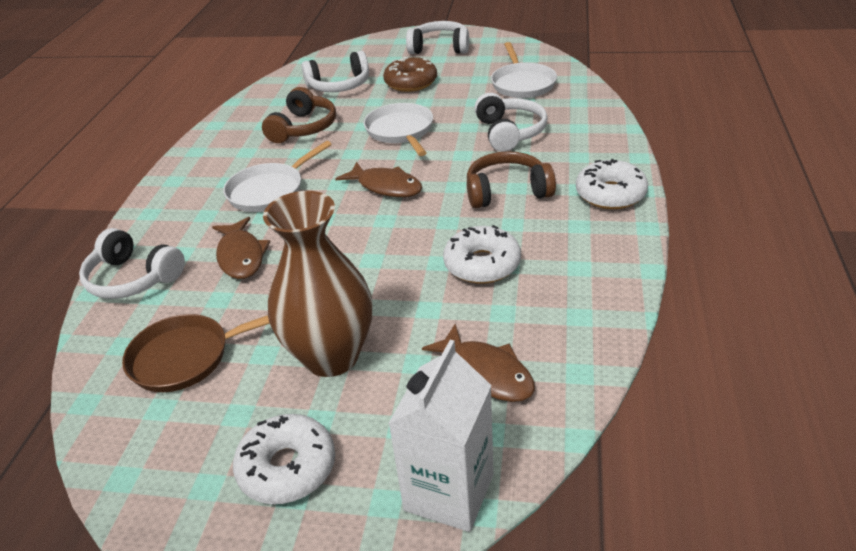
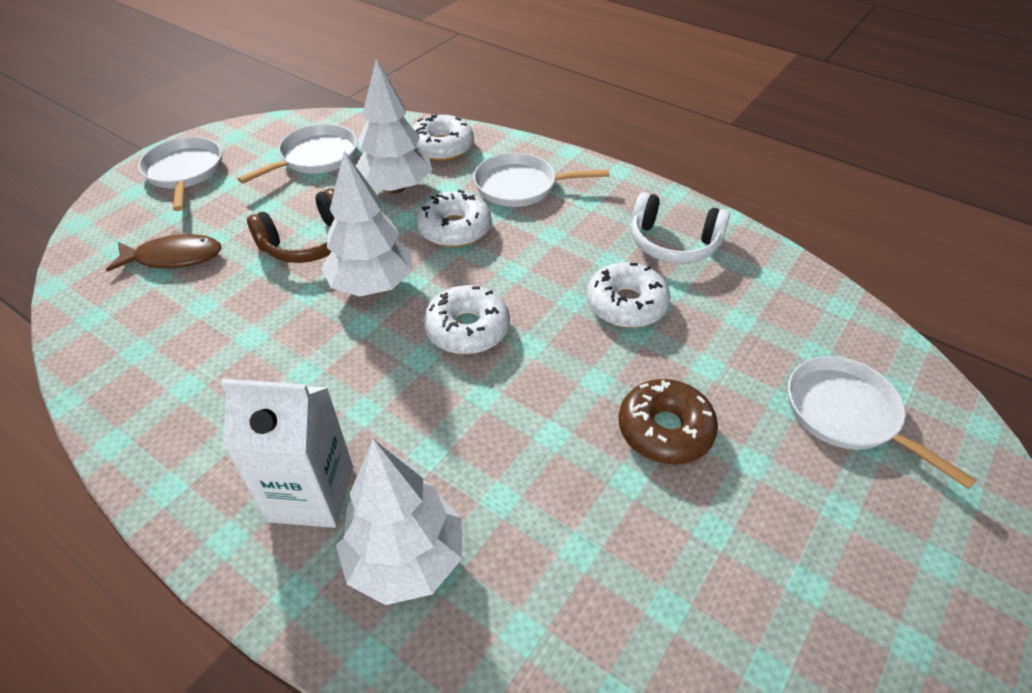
brown fish: 3 -> 1
brown headphones: 2 -> 1
brown pan: 1 -> 0
brown vase: 1 -> 0
white donut: 3 -> 4
white headphones: 4 -> 1
white pan: 3 -> 4
white tree: 0 -> 3

